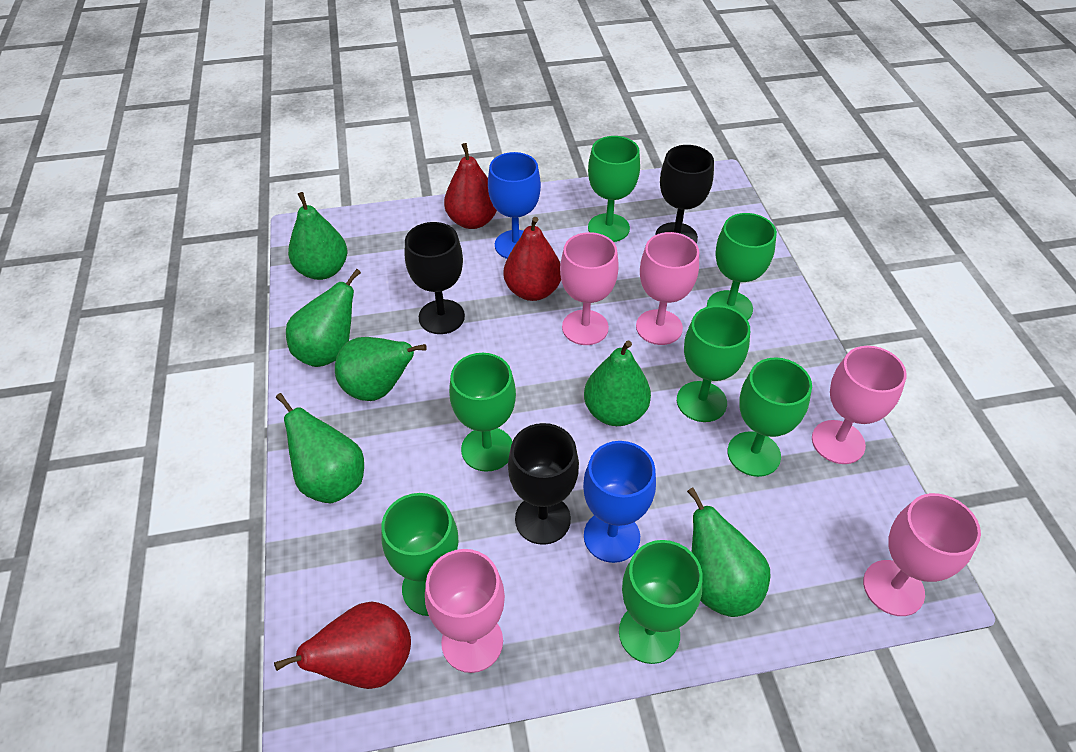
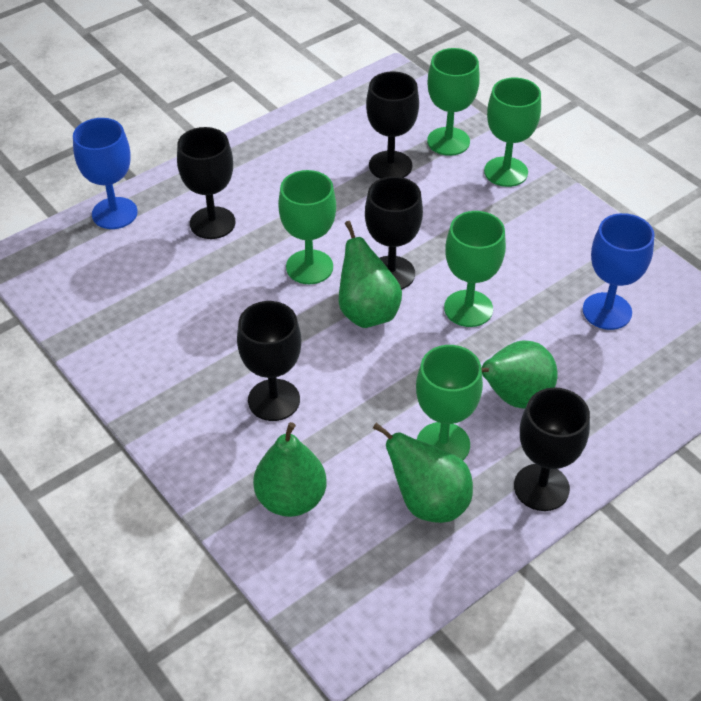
black goblet: 3 -> 5
green goblet: 7 -> 5
green pear: 6 -> 4
pink goblet: 5 -> 0
red pear: 3 -> 0

